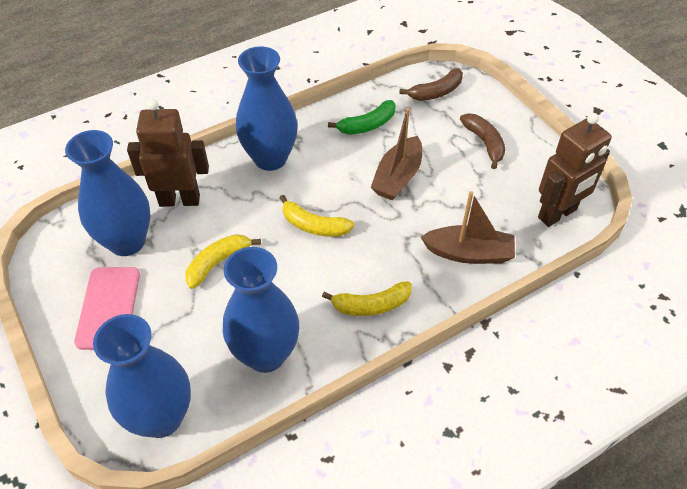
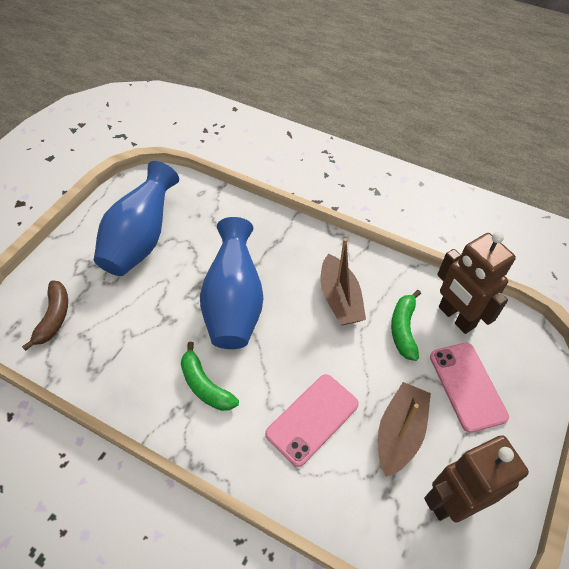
blue vase: 4 -> 2
brown banana: 2 -> 1
green banana: 1 -> 2
pink phone: 1 -> 2
yellow banana: 3 -> 0

